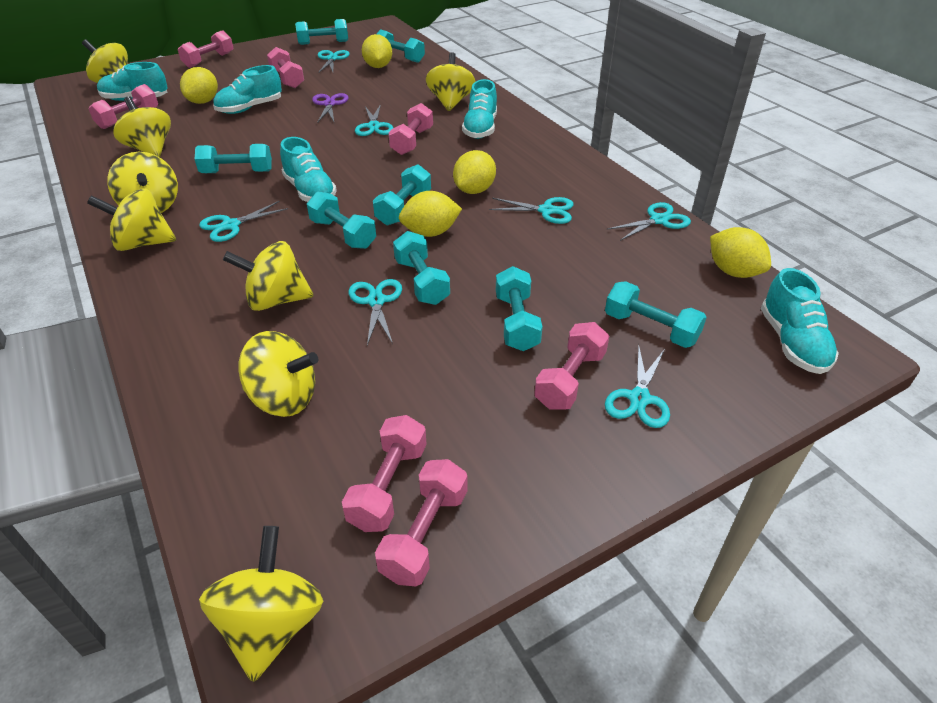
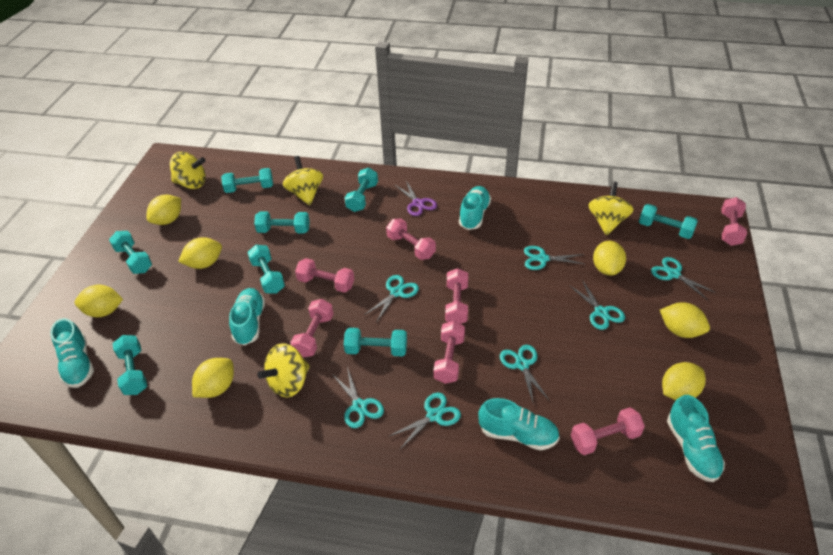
yellow lemon: 5 -> 7
yellow spinning top: 8 -> 4

